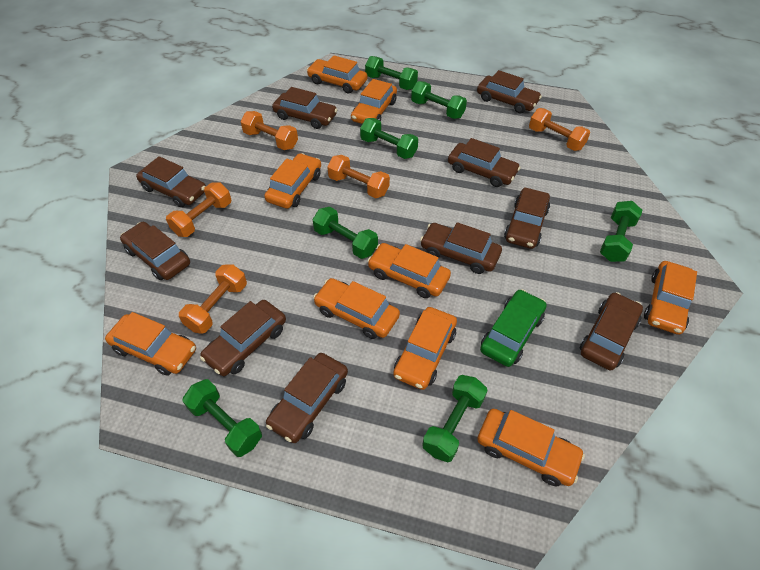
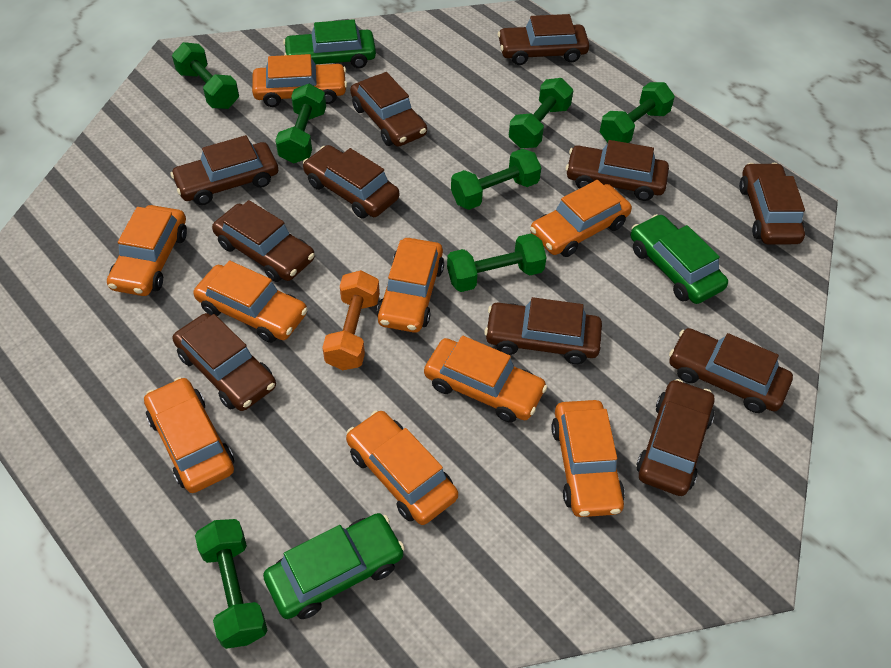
brown car: 10 -> 11
green car: 1 -> 3
orange dumbbell: 5 -> 1

